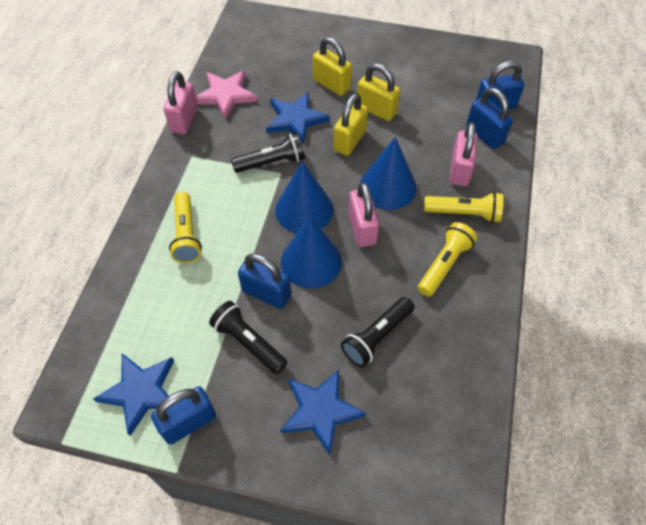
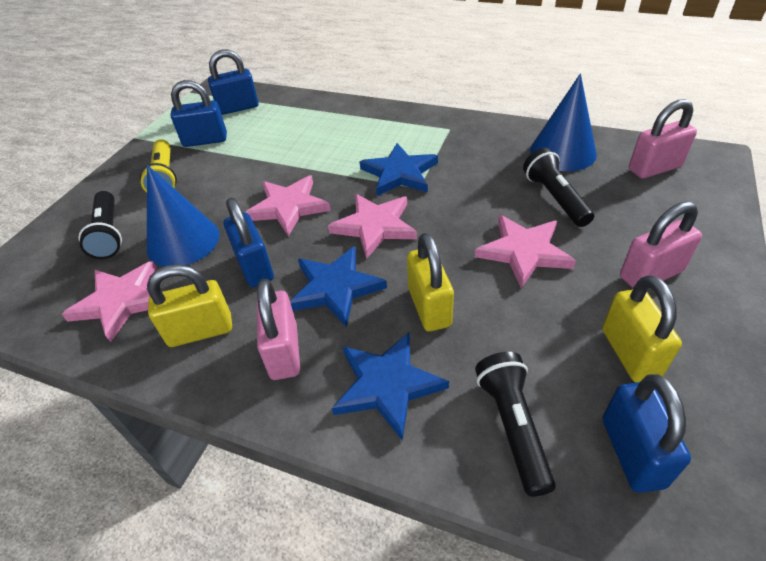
blue cone: 3 -> 2
pink star: 1 -> 4
yellow flashlight: 3 -> 1

